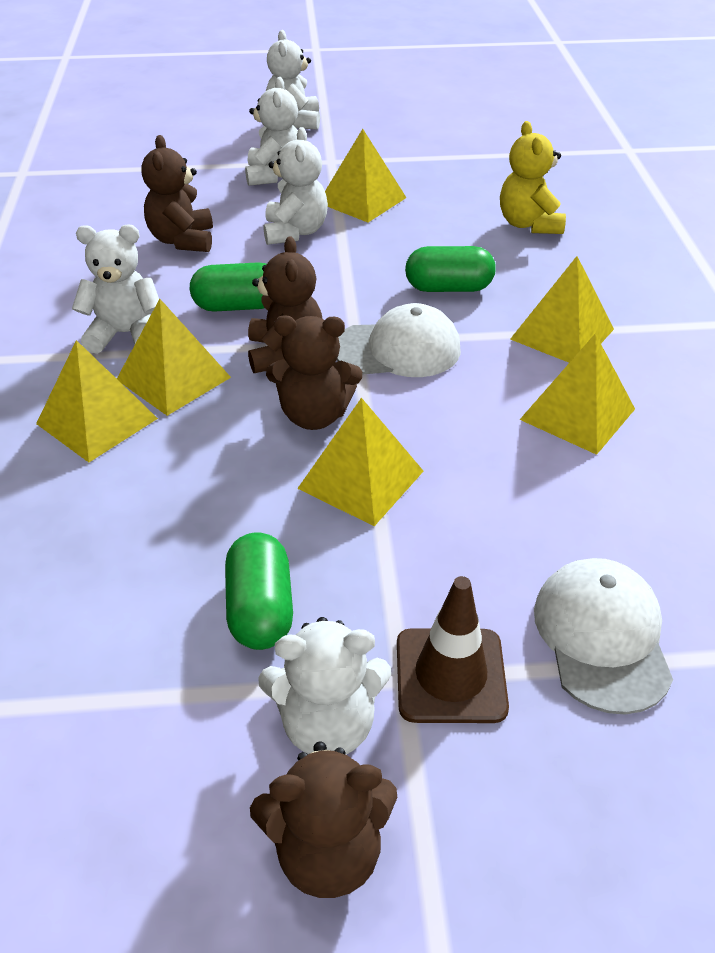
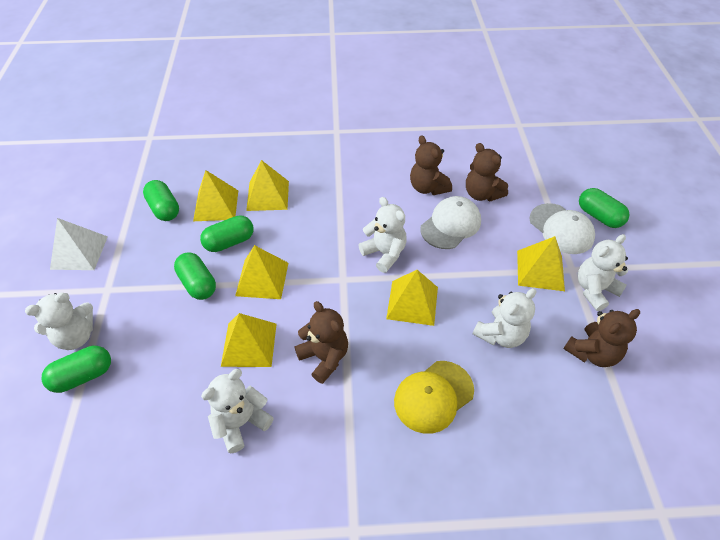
brown traffic cone: 1 -> 0
green capsule: 3 -> 5
white pyramid: 0 -> 1
yellow cap: 0 -> 1
yellow teddy bear: 1 -> 0

